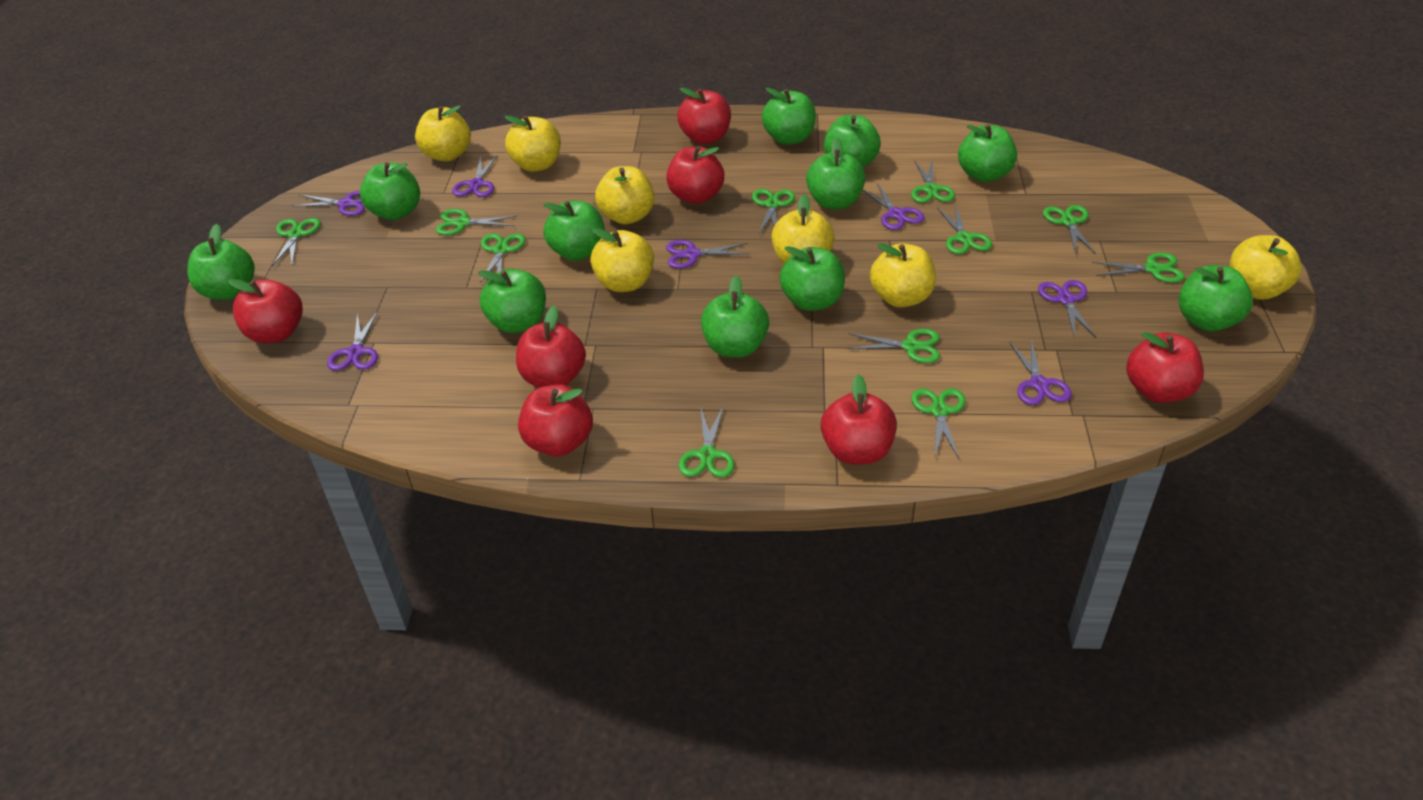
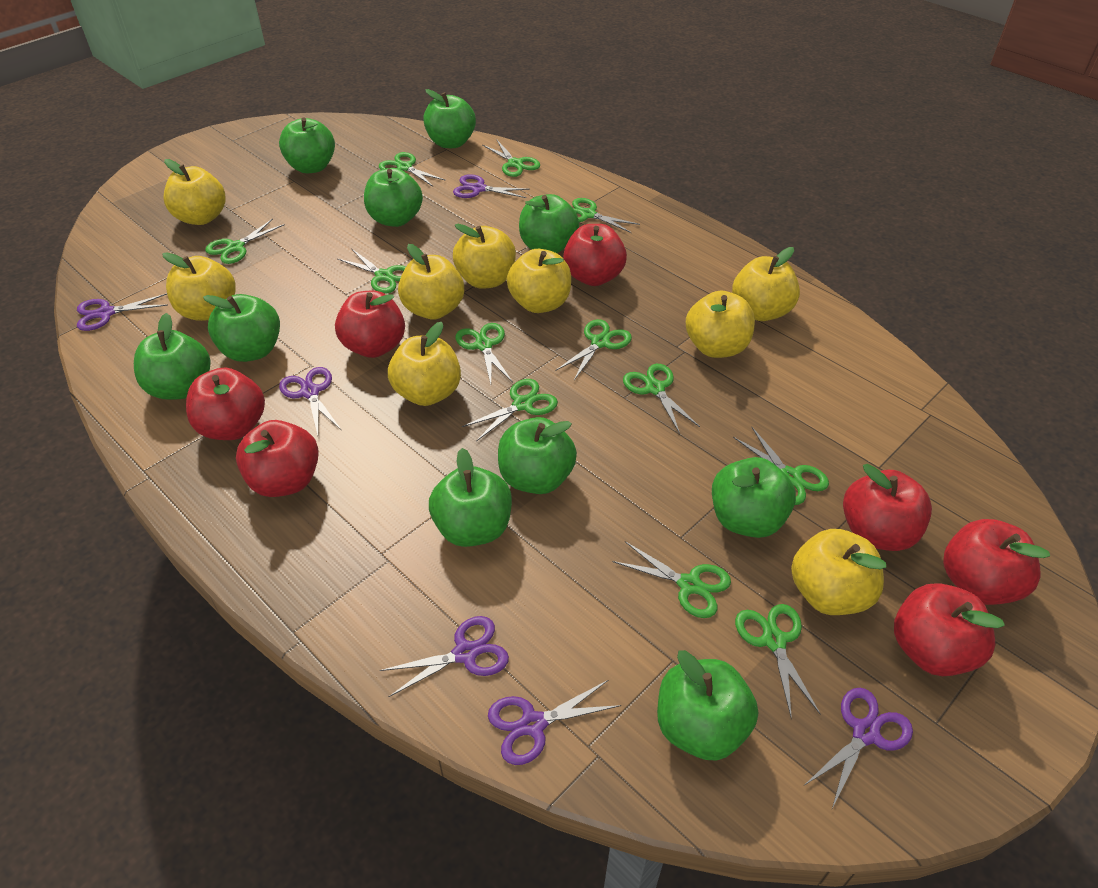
green apple: 11 -> 10
green scissors: 11 -> 12
purple scissors: 7 -> 6
yellow apple: 7 -> 9

